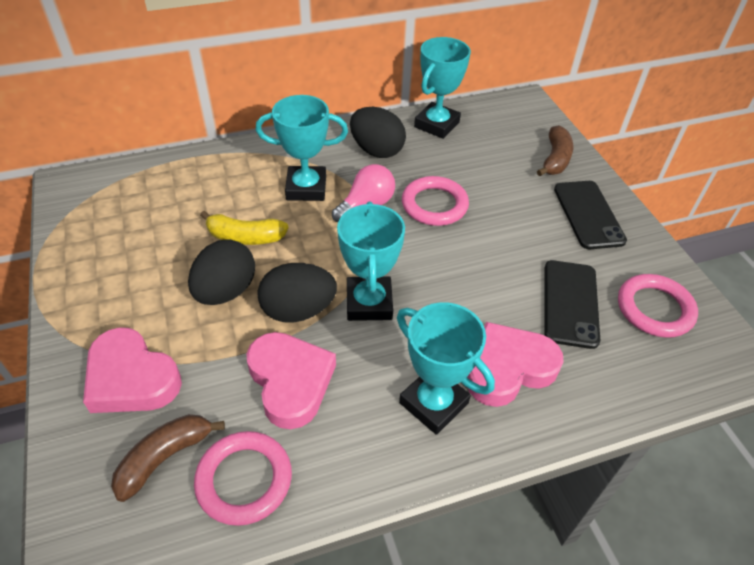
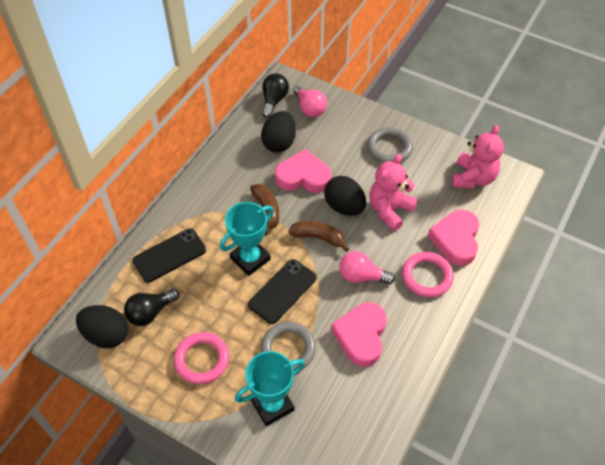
black light bulb: 0 -> 2
grey ring: 0 -> 2
pink light bulb: 1 -> 2
pink ring: 3 -> 2
pink teddy bear: 0 -> 2
turquoise trophy: 4 -> 2
yellow banana: 1 -> 0

